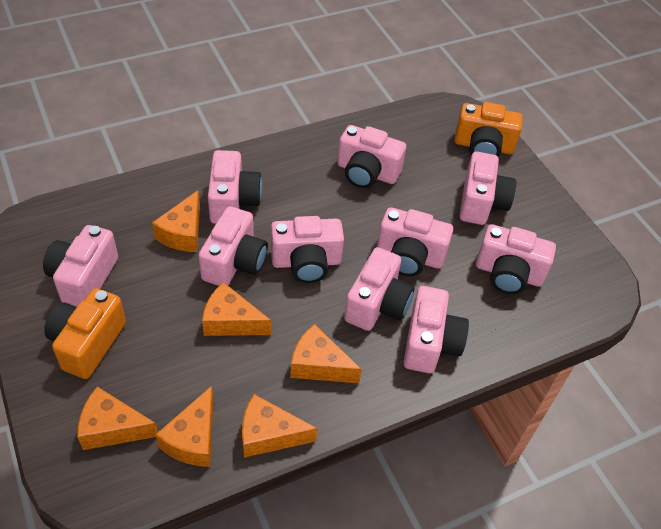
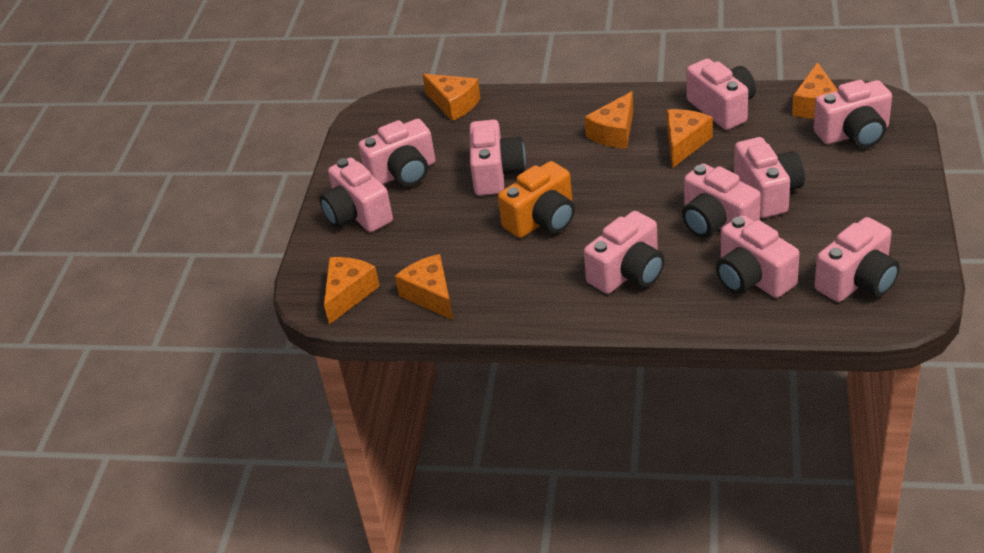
orange camera: 2 -> 1

